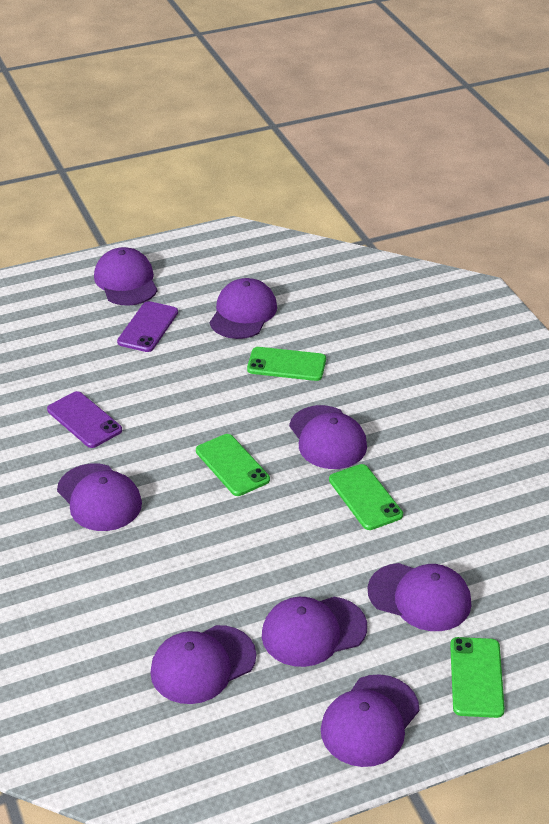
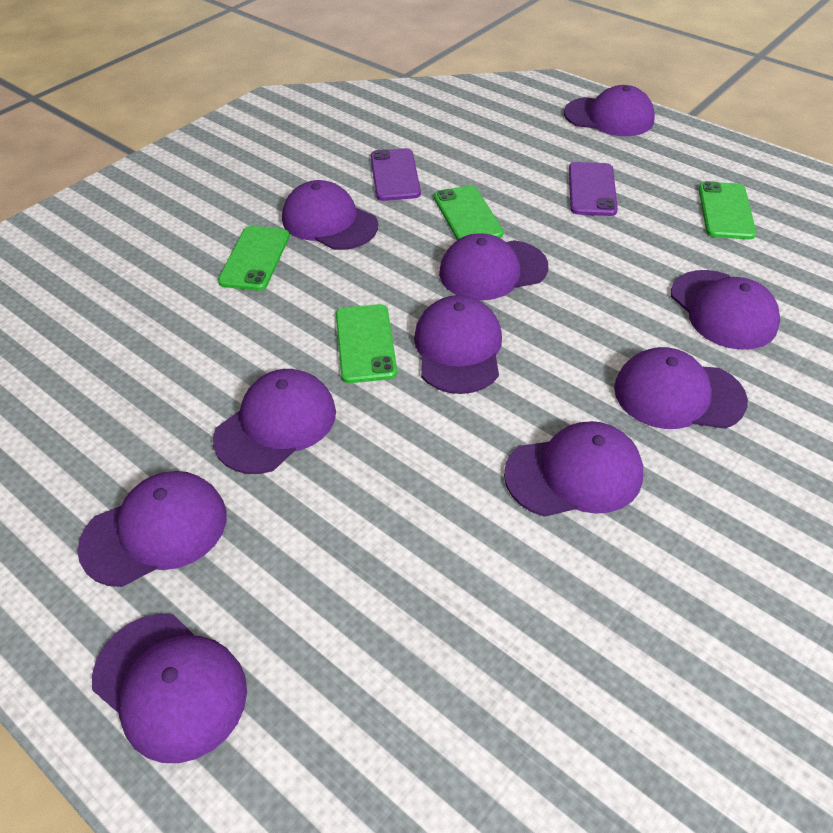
purple cap: 8 -> 10

